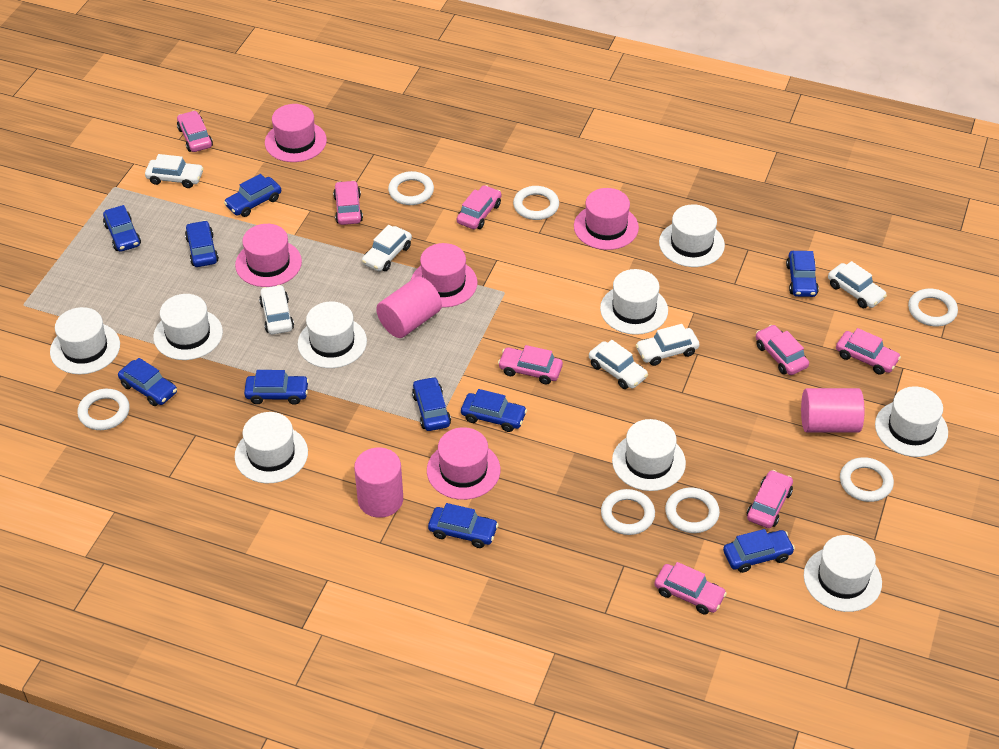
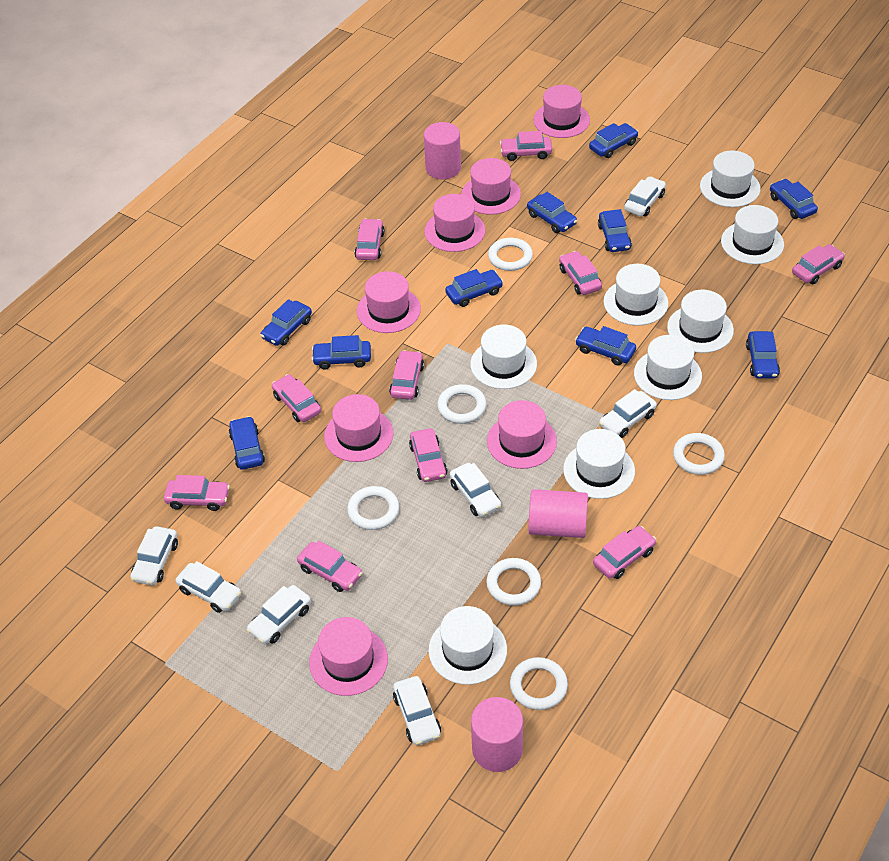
pink car: 8 -> 10
pink hat: 5 -> 7
white car: 6 -> 7
white hat: 9 -> 8
white ring: 7 -> 6

